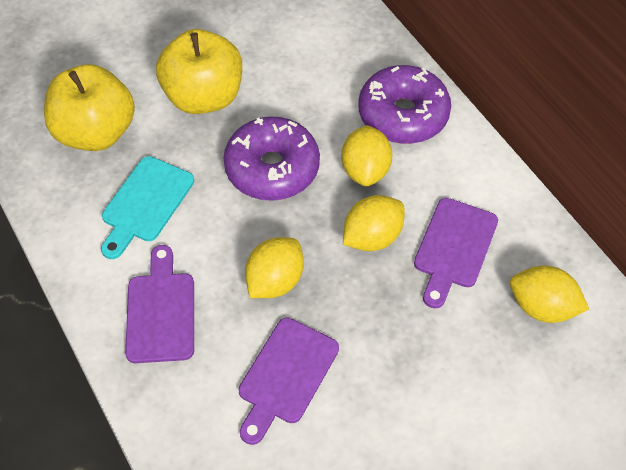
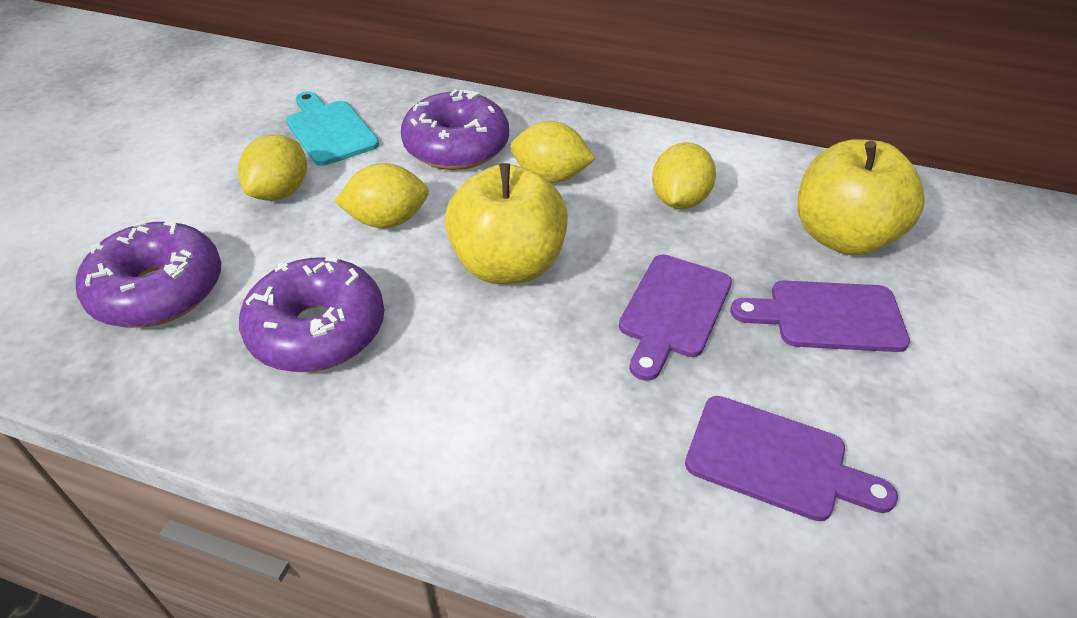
purple donut: 2 -> 3

